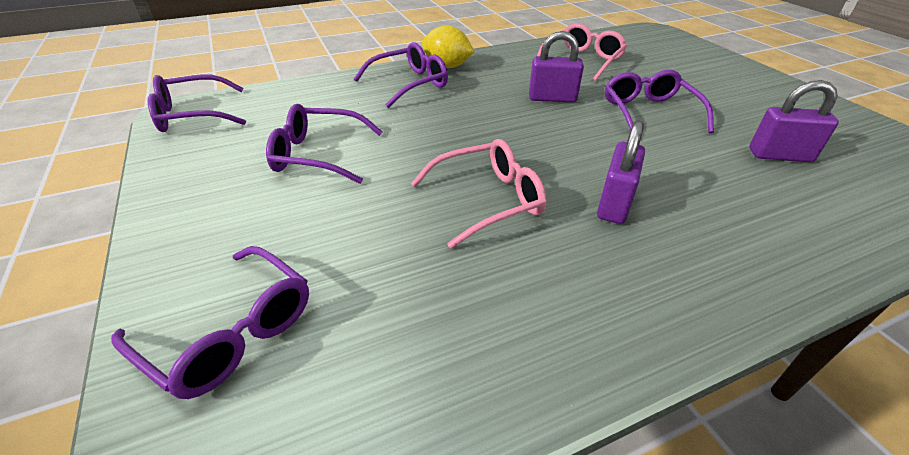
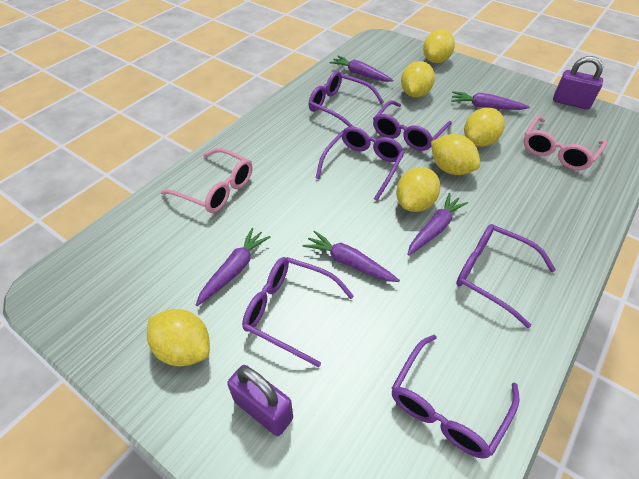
purple carrot: 0 -> 5
purple glasses: 5 -> 6
purple padlock: 3 -> 2
yellow lemon: 1 -> 6

